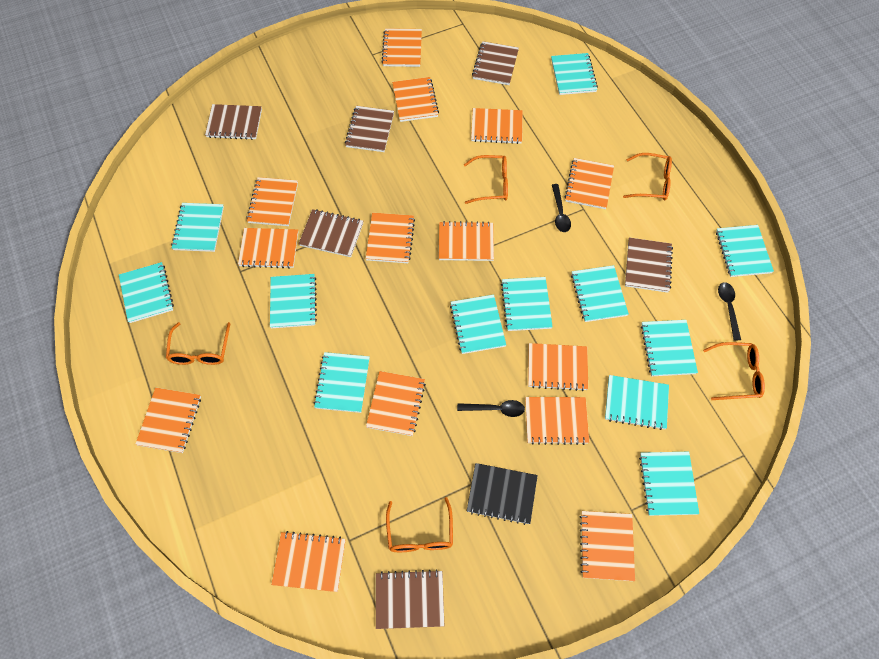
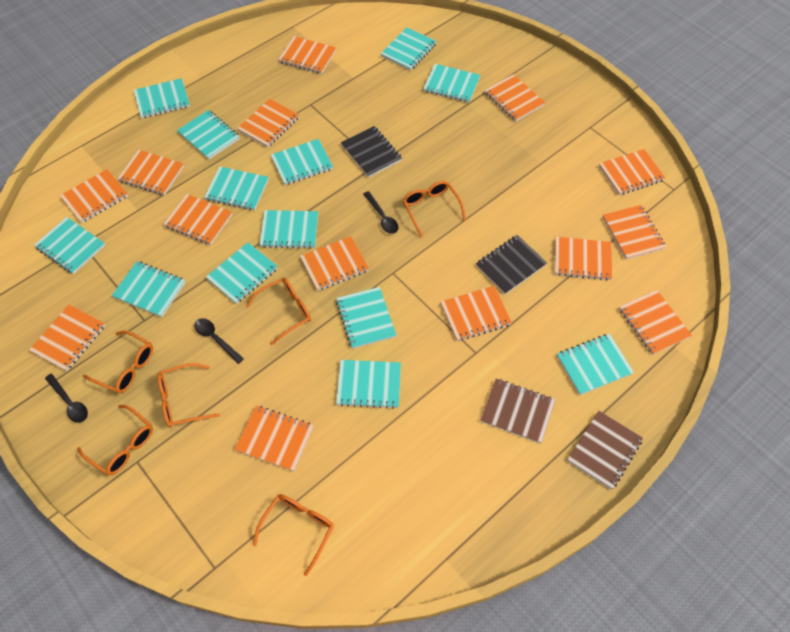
black notebook: 1 -> 2
brown notebook: 6 -> 2
orange glasses: 5 -> 6
turquoise notebook: 12 -> 13

